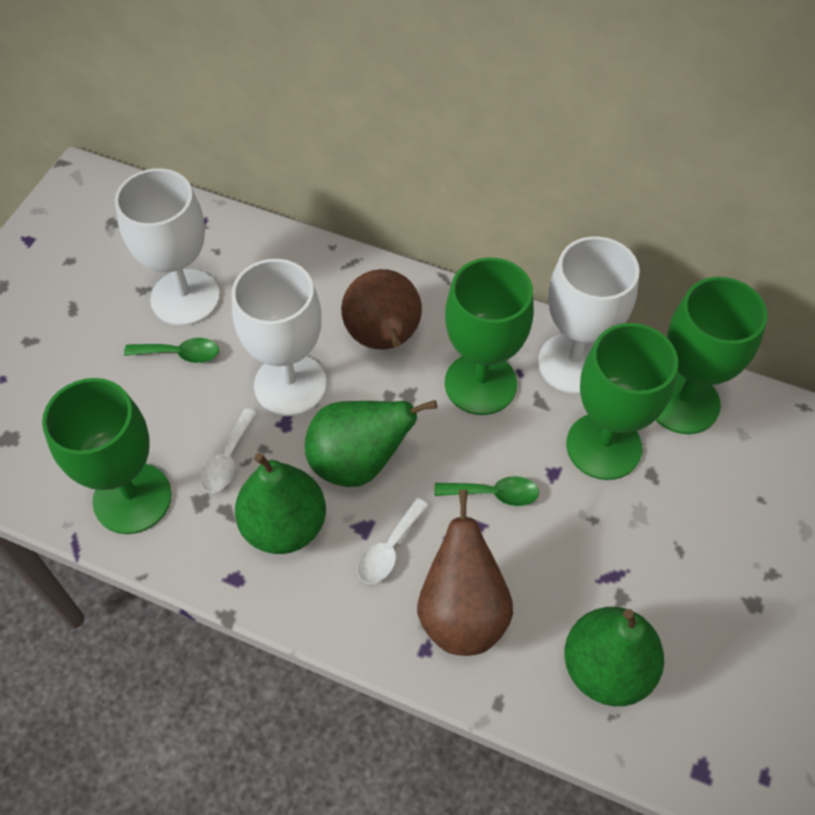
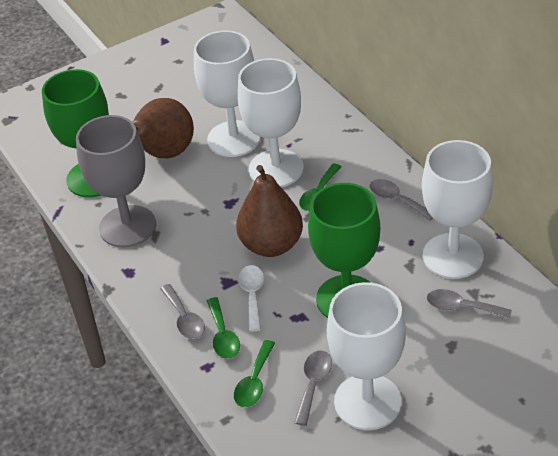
green goblet: 4 -> 2
green pear: 3 -> 0
green spoon: 2 -> 3
grey goblet: 0 -> 1
grey spoon: 0 -> 4
white goblet: 3 -> 4
white spoon: 2 -> 1

